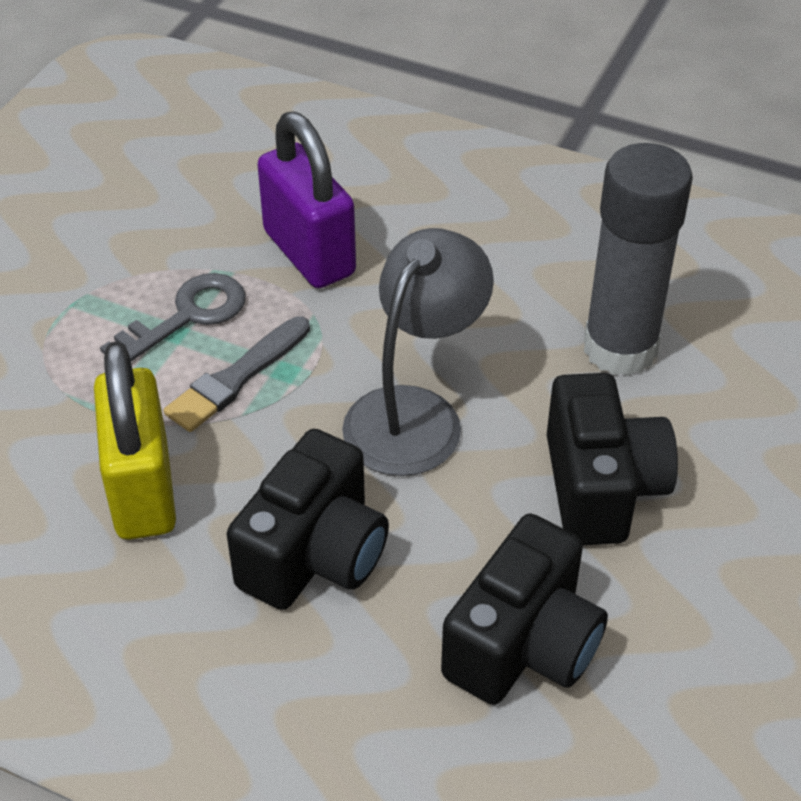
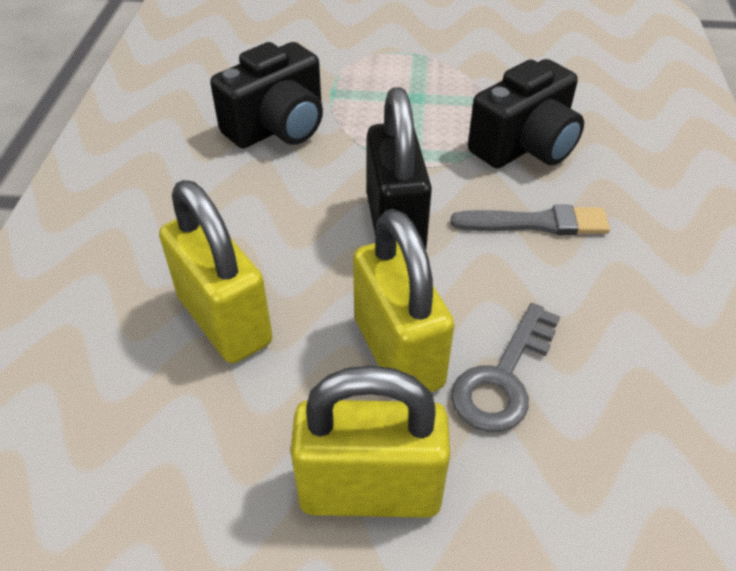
black camera: 3 -> 2
black padlock: 0 -> 1
grey glue stick: 1 -> 0
grey lamp: 1 -> 0
purple padlock: 1 -> 0
yellow padlock: 1 -> 3

